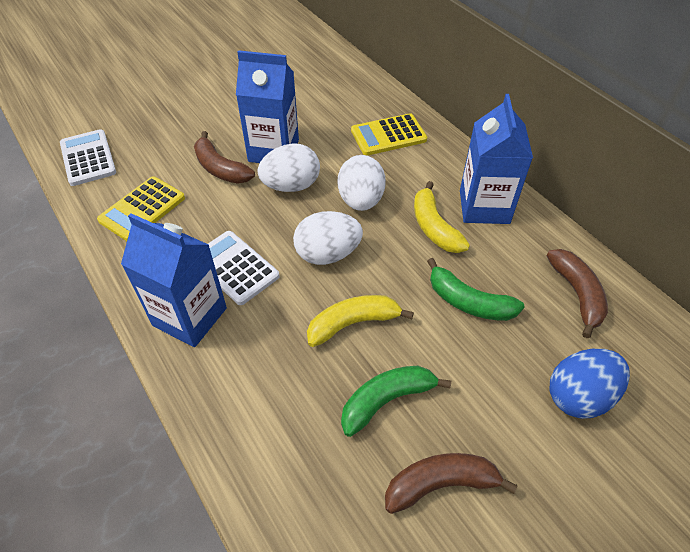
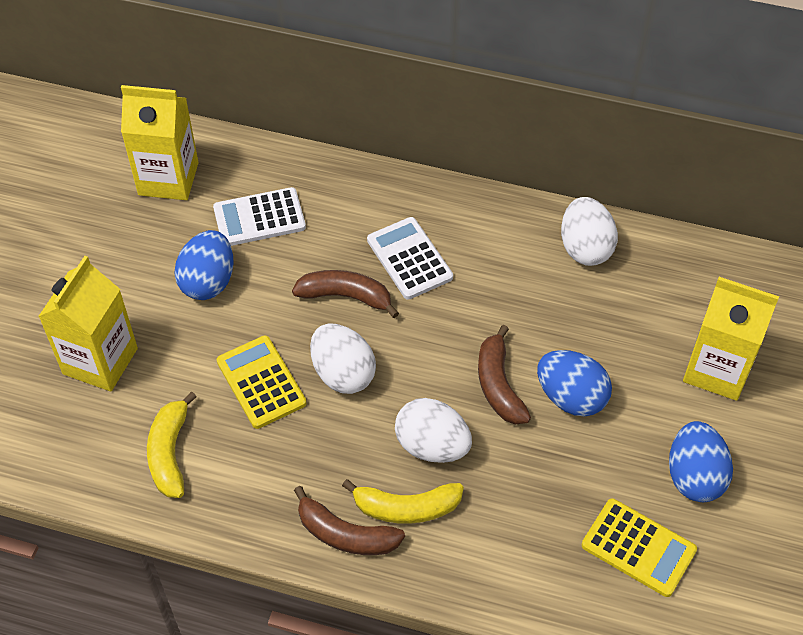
blue carton: 3 -> 0
blue egg: 1 -> 3
green banana: 2 -> 0
yellow carton: 0 -> 3

